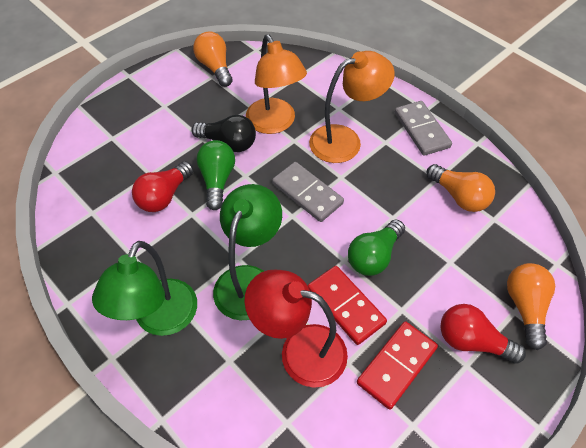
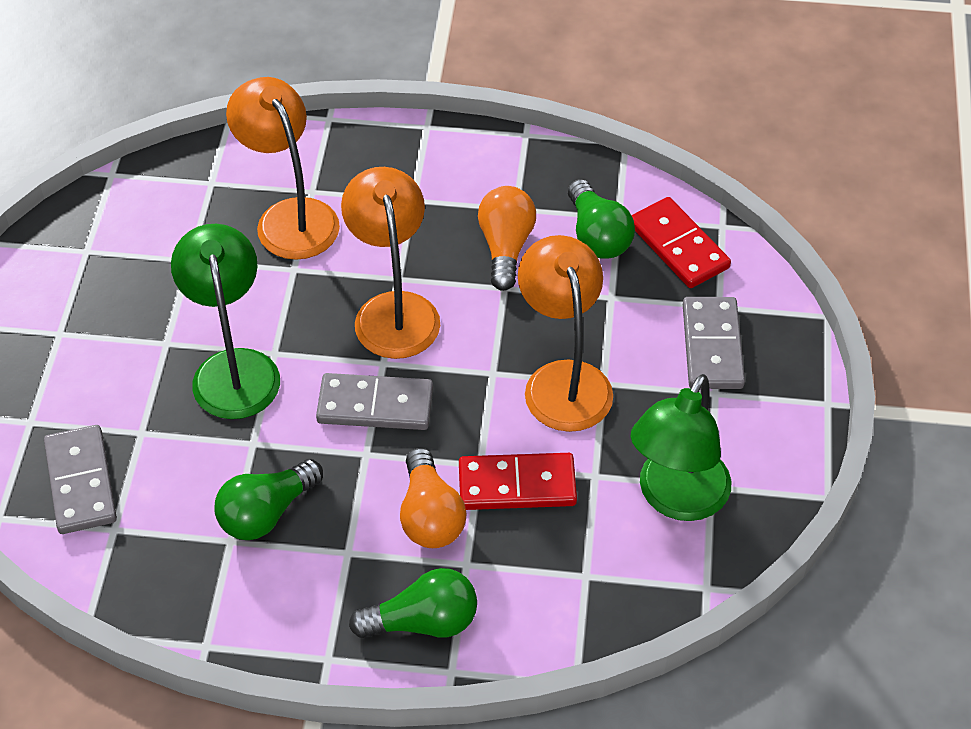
black light bulb: 1 -> 0
green light bulb: 2 -> 3
grey domino: 2 -> 3
orange lamp: 2 -> 3
orange light bulb: 3 -> 2
red lamp: 1 -> 0
red light bulb: 2 -> 0

